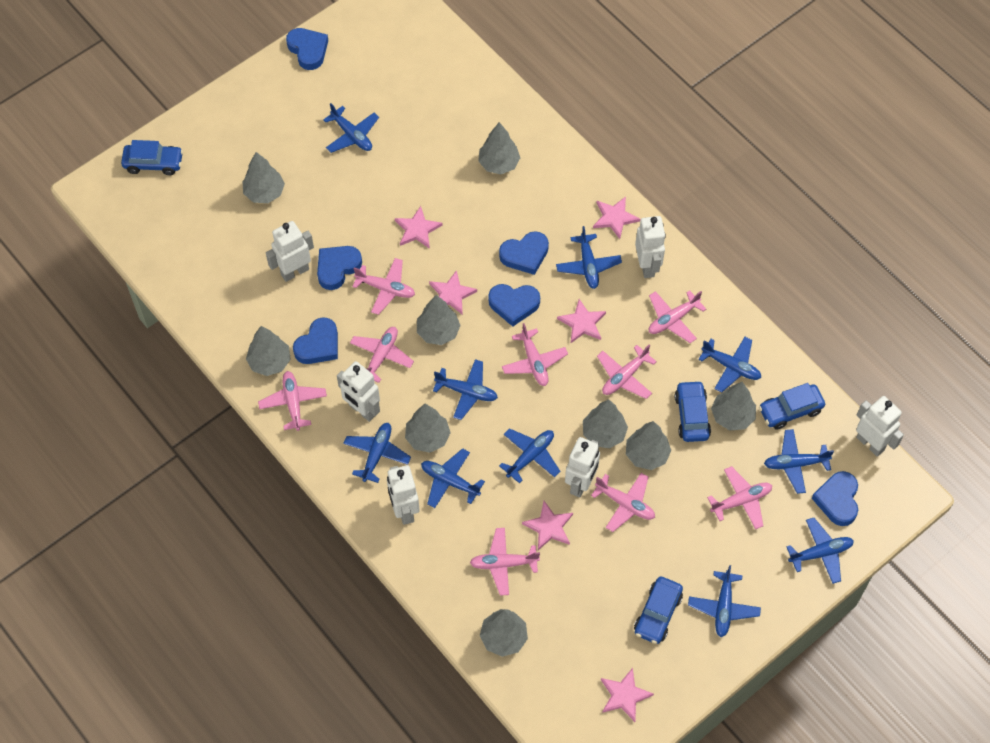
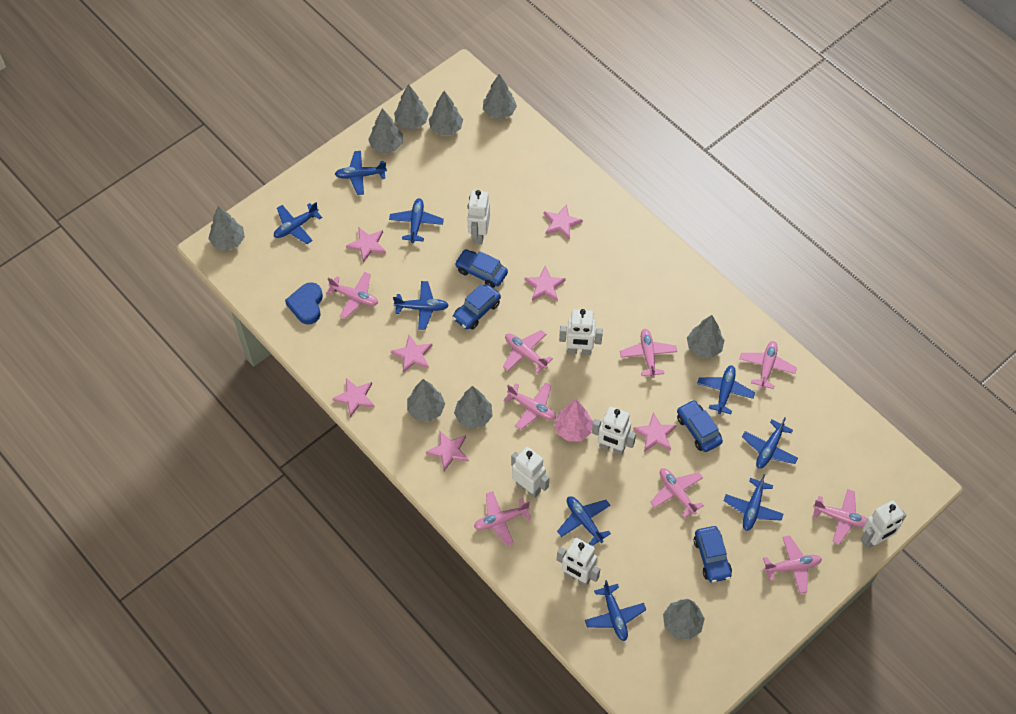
blue heart: 6 -> 1
blue plane: 10 -> 9
pink star: 6 -> 7
pink tree: 0 -> 1

